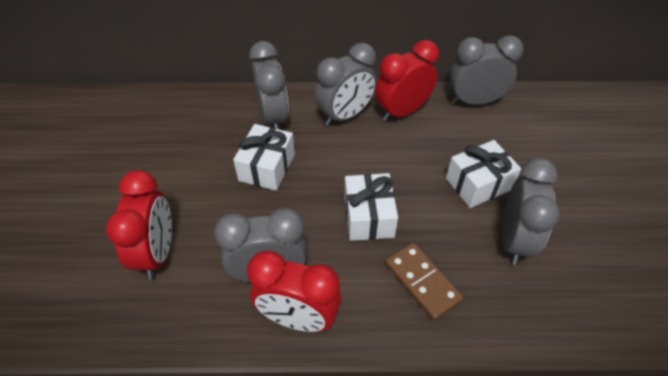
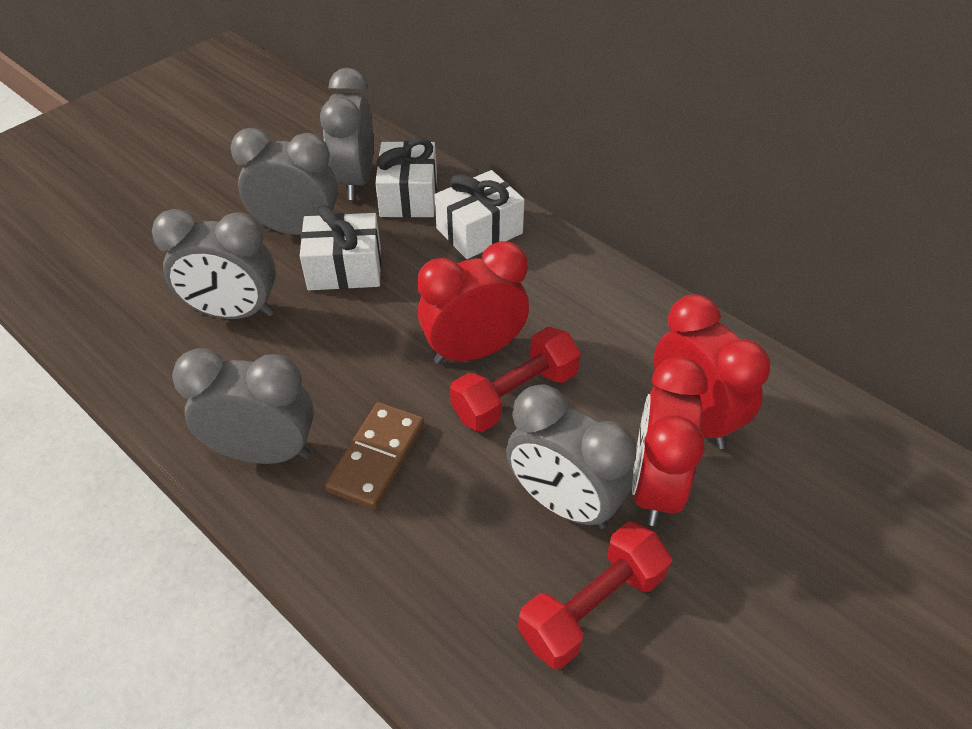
red dumbbell: 0 -> 2

